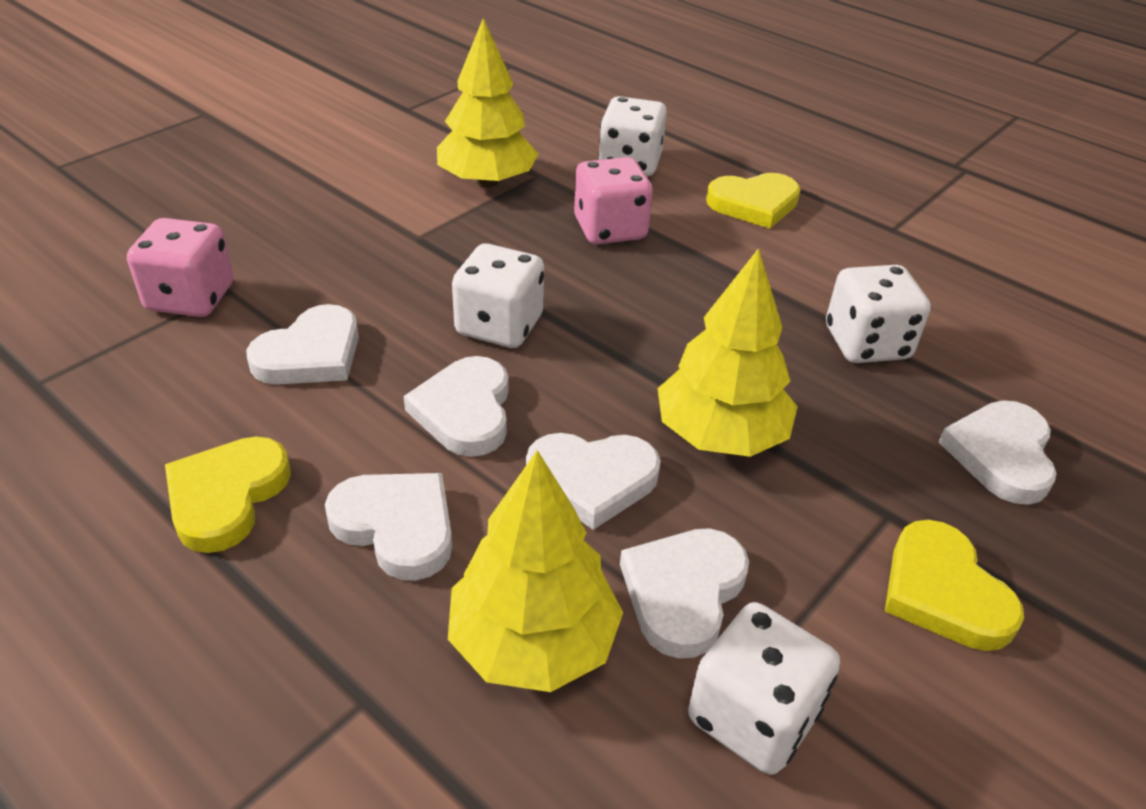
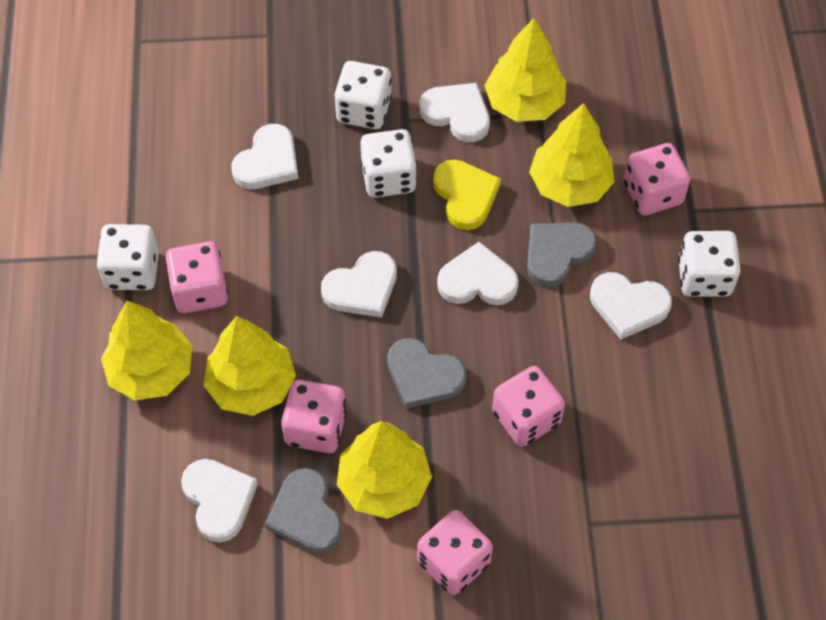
grey heart: 0 -> 3
pink dice: 2 -> 5
yellow heart: 3 -> 1
yellow tree: 3 -> 5

